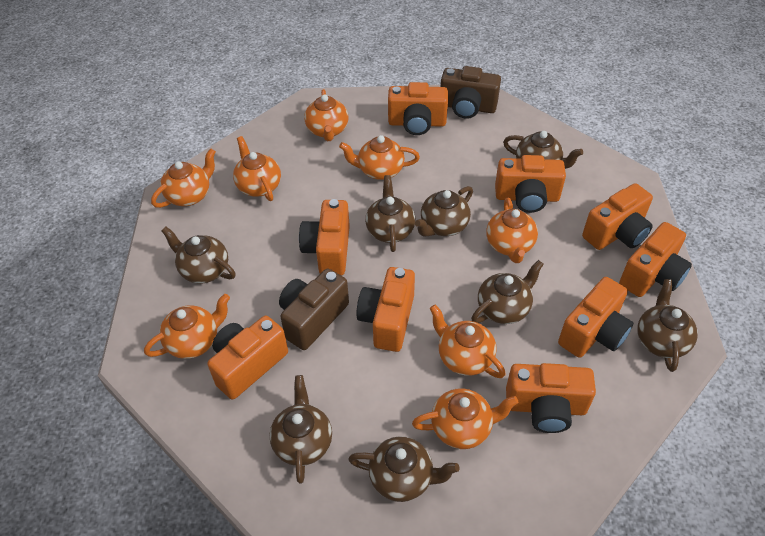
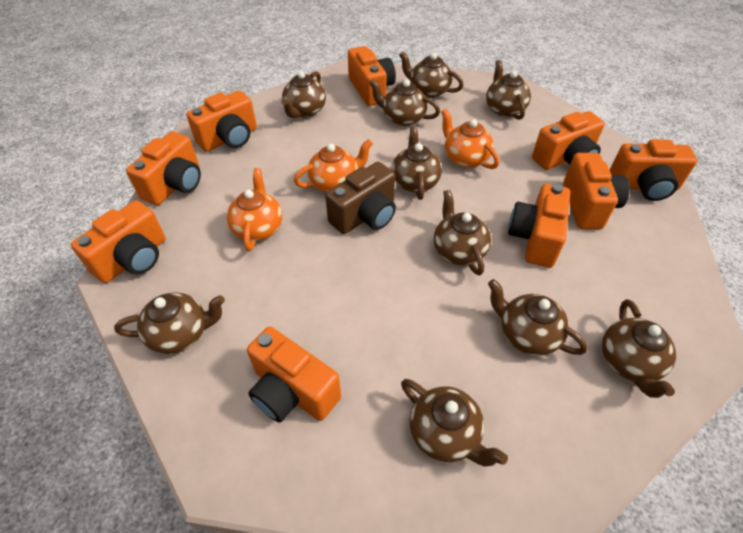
brown camera: 2 -> 1
brown teapot: 8 -> 10
orange teapot: 8 -> 3

